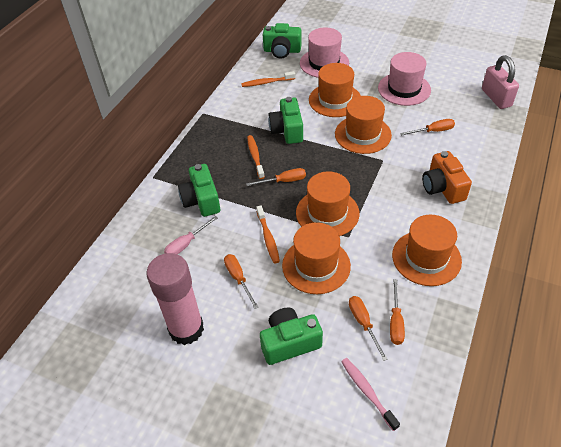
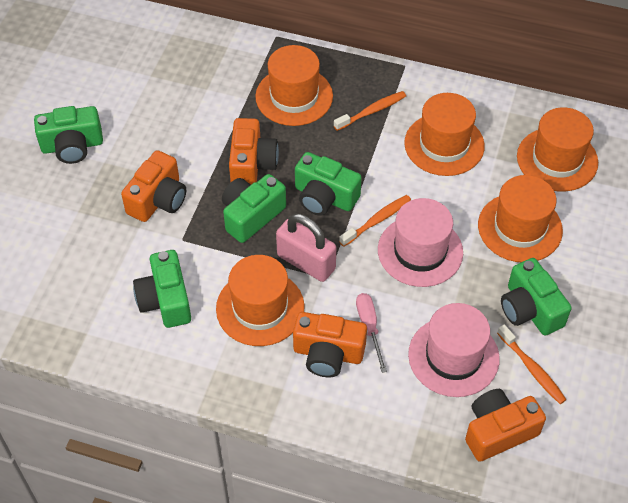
green camera: 4 -> 5
orange camera: 1 -> 4
orange screwdriver: 5 -> 0
pink glue stick: 1 -> 0
pink toothbrush: 1 -> 0

